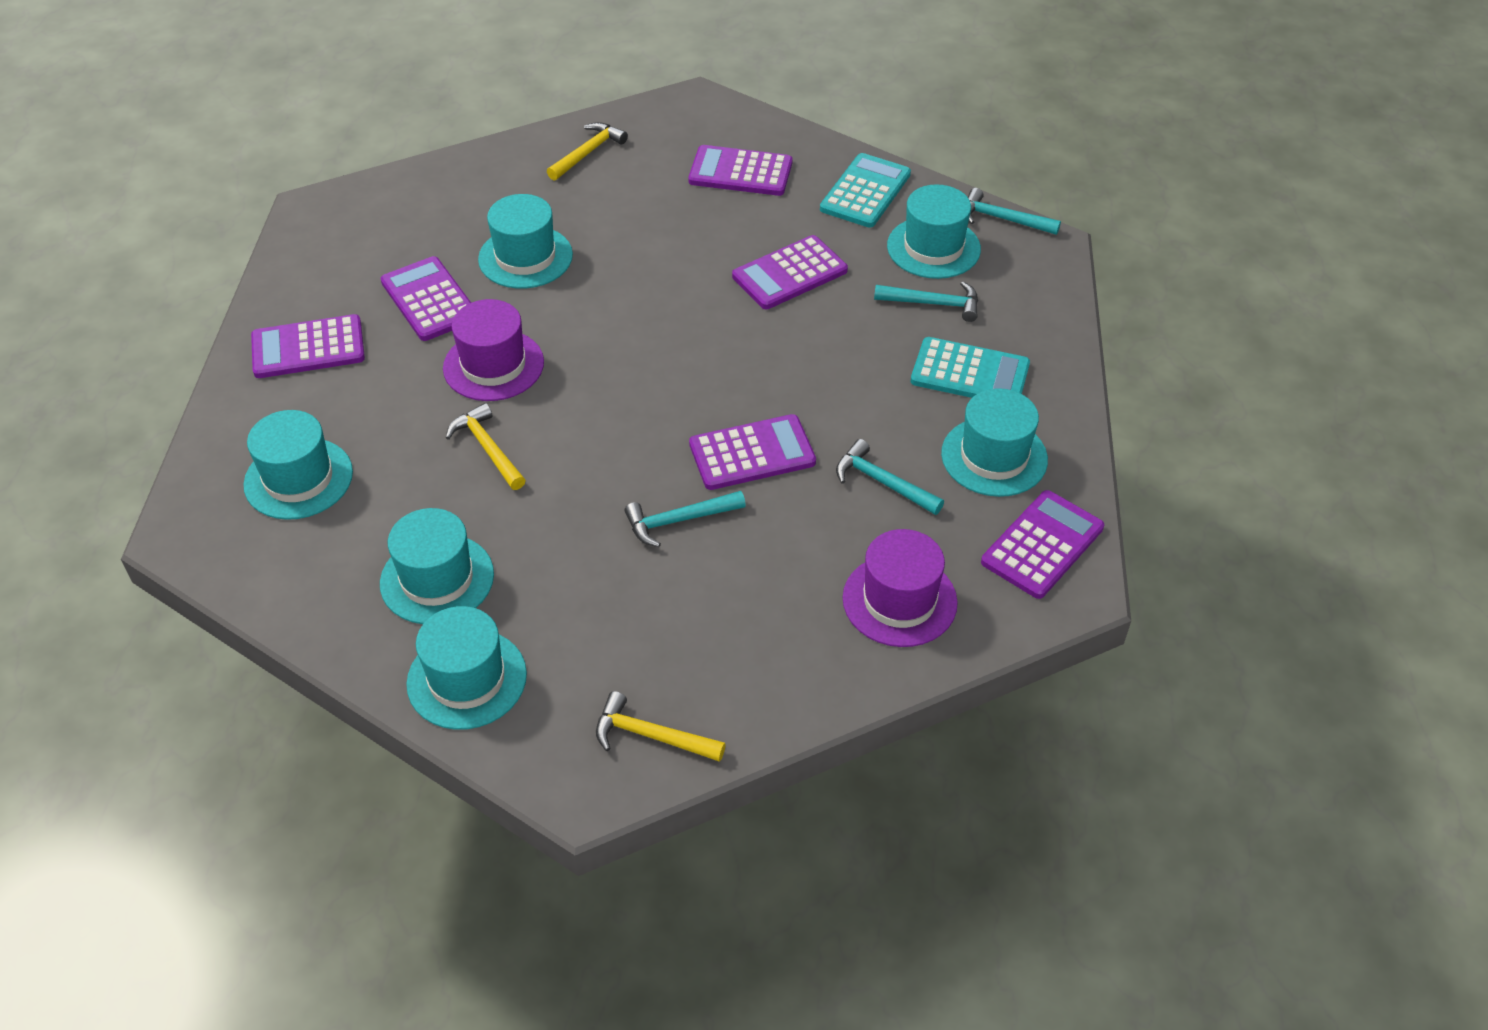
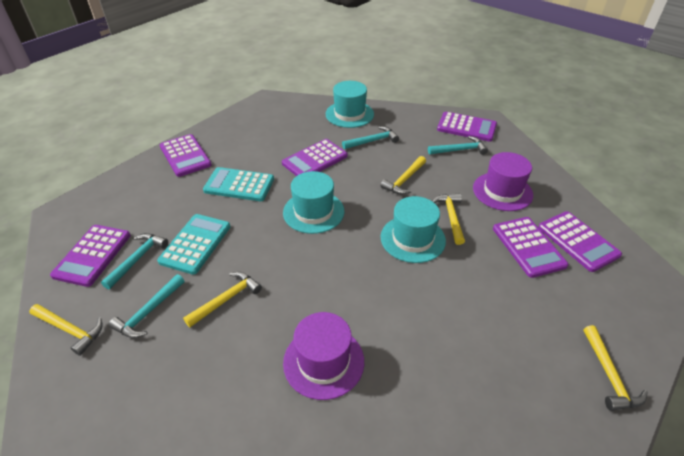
turquoise hat: 6 -> 3
yellow hammer: 3 -> 5

